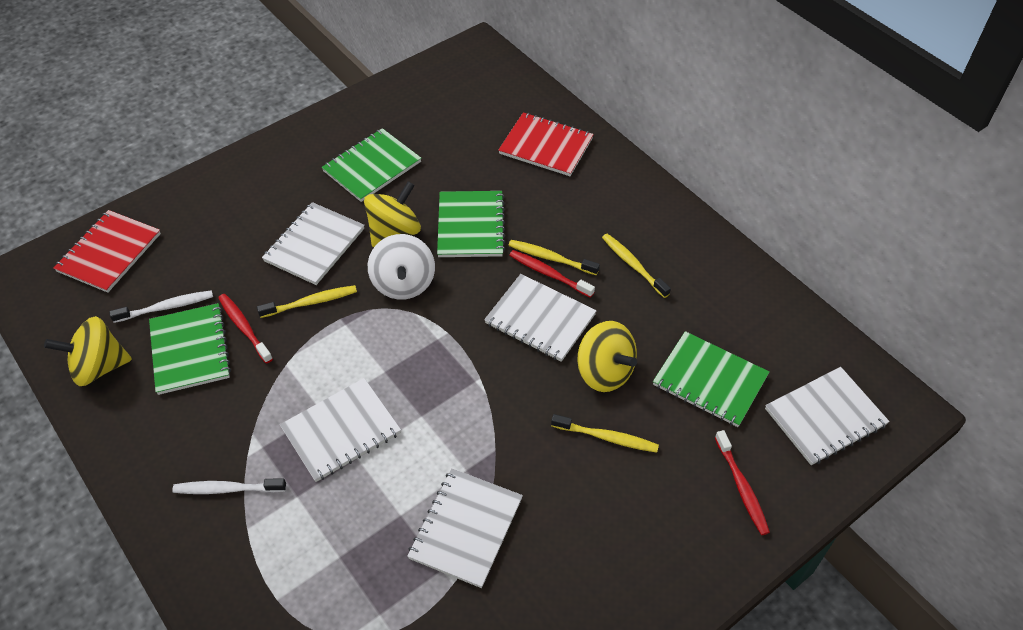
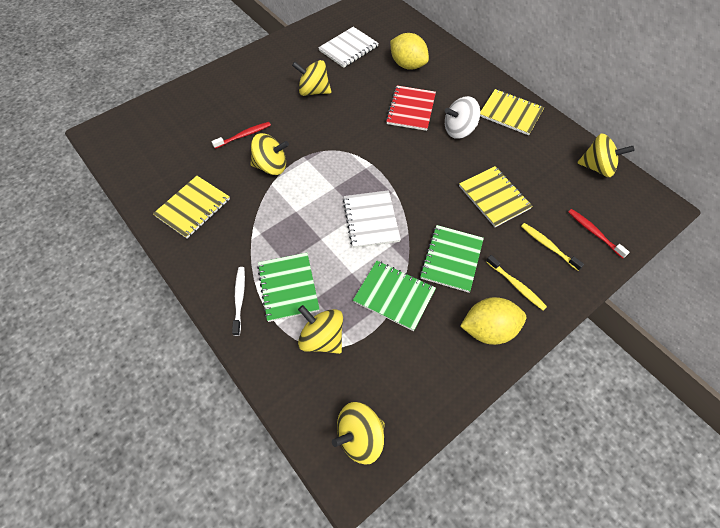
green notebook: 4 -> 3
red notebook: 2 -> 1
red toothbrush: 3 -> 2
white notebook: 5 -> 2
white toothbrush: 2 -> 1
yellow lemon: 0 -> 2
yellow notebook: 0 -> 3
yellow spinning top: 3 -> 5
yellow toothbrush: 4 -> 2

